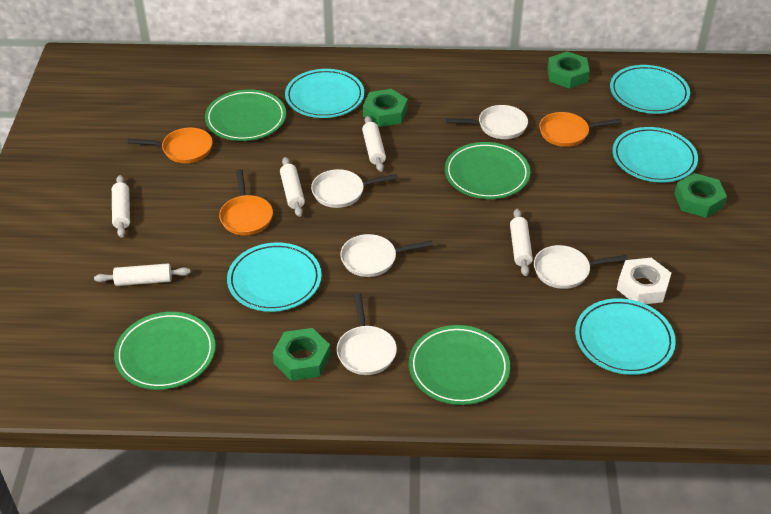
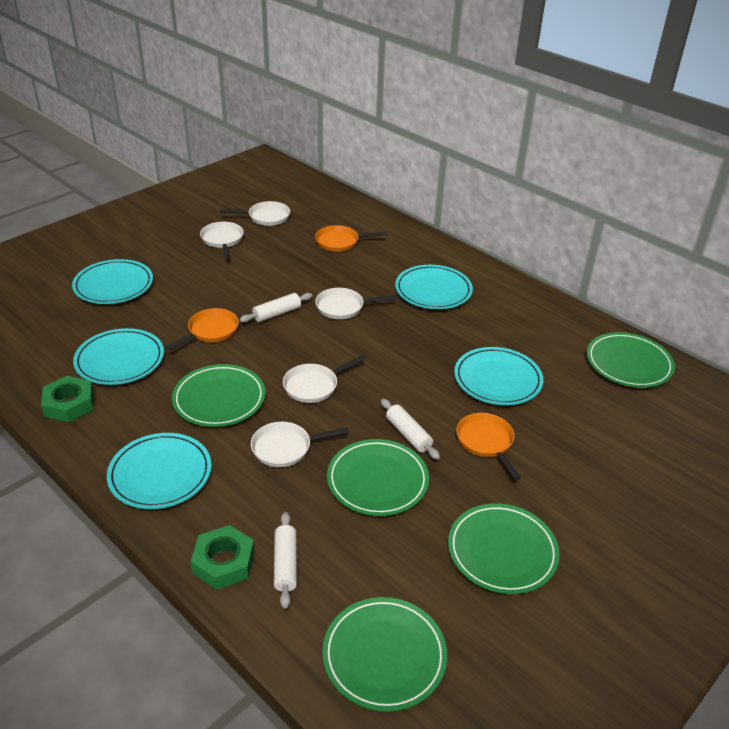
green nut: 4 -> 2
green plate: 4 -> 5
white nut: 1 -> 0
white rolling pin: 5 -> 3

